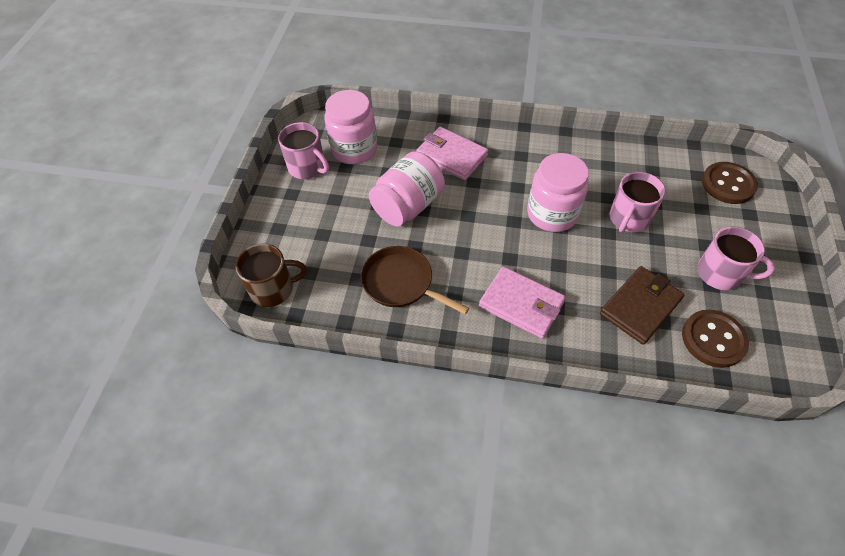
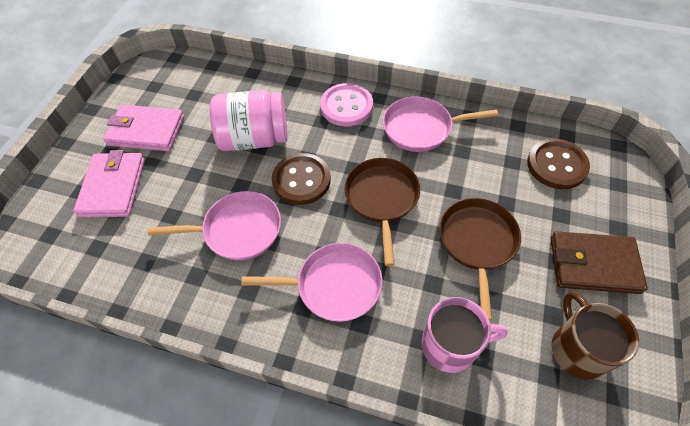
brown pan: 1 -> 2
pink button: 0 -> 1
pink jar: 3 -> 1
pink mug: 3 -> 1
pink pan: 0 -> 3

